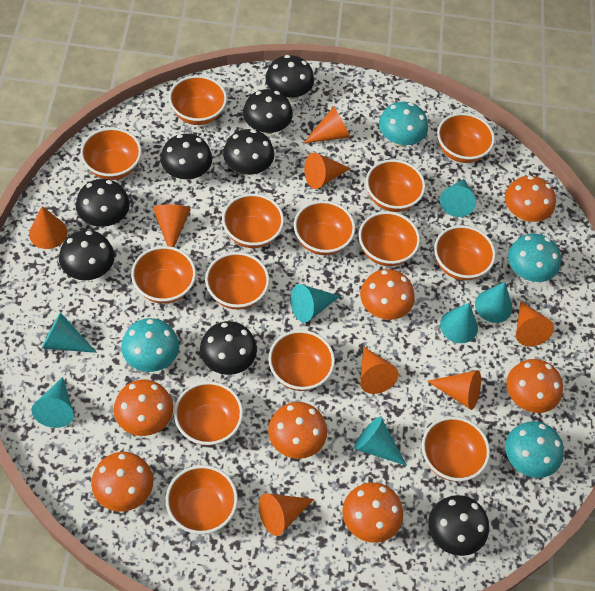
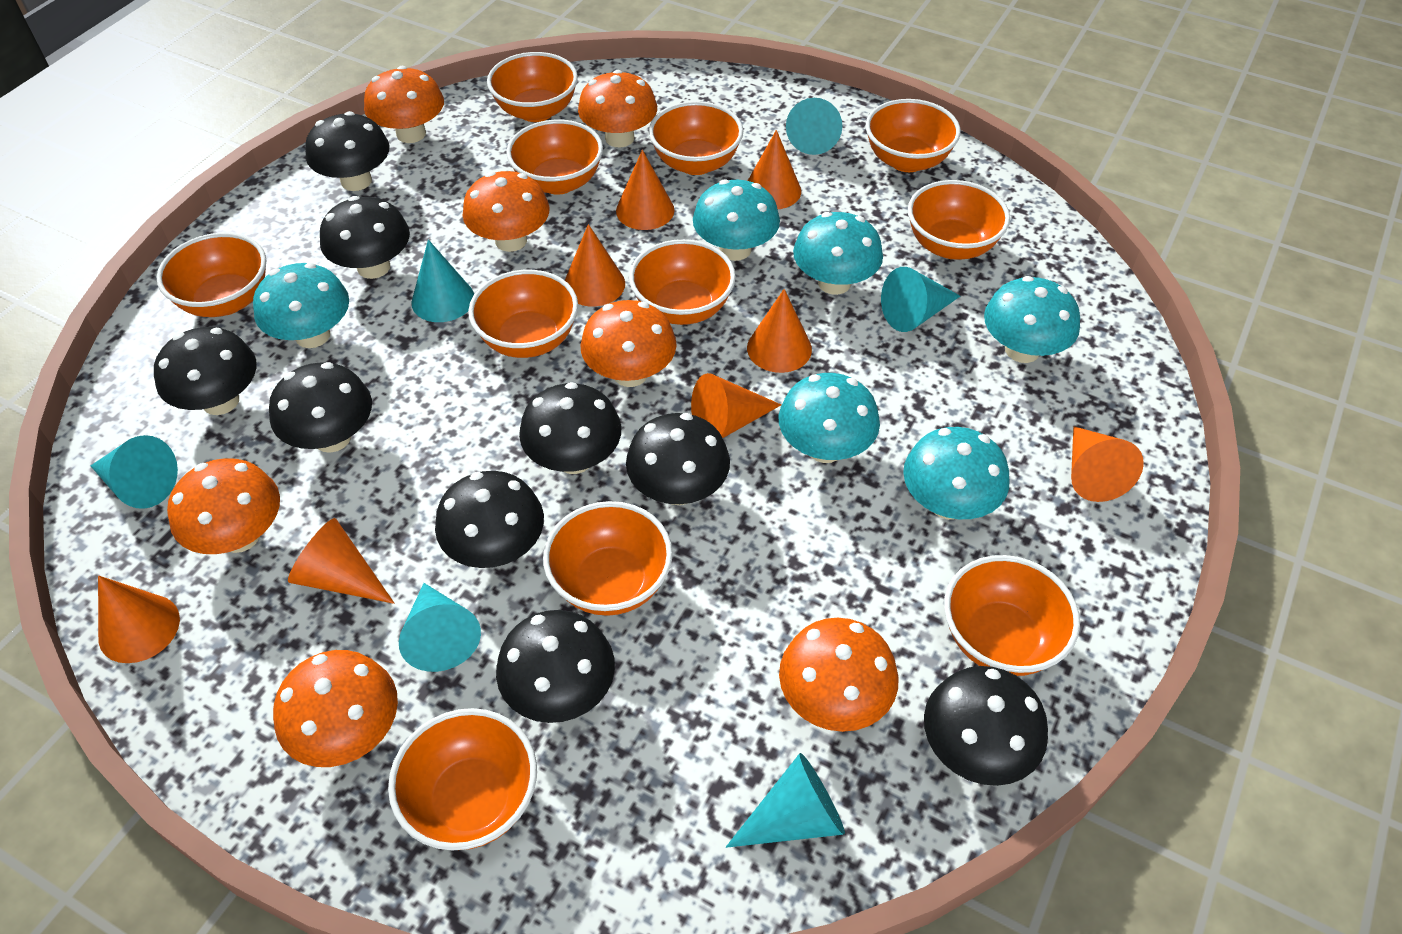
black mushroom: 8 -> 9
orange bowl: 14 -> 11
turquoise cone: 7 -> 6
turquoise mushroom: 4 -> 6

